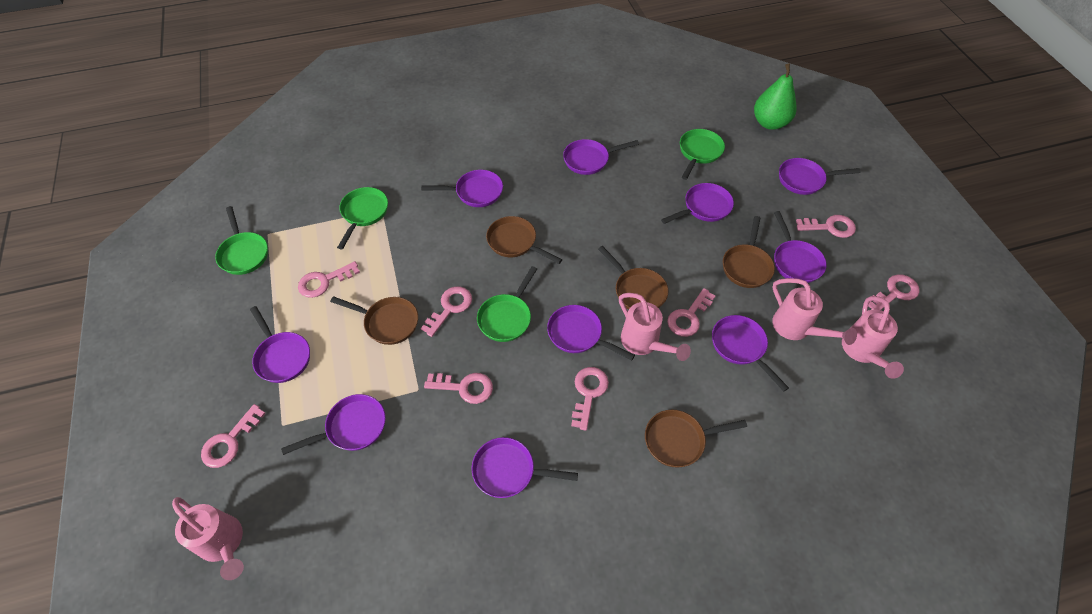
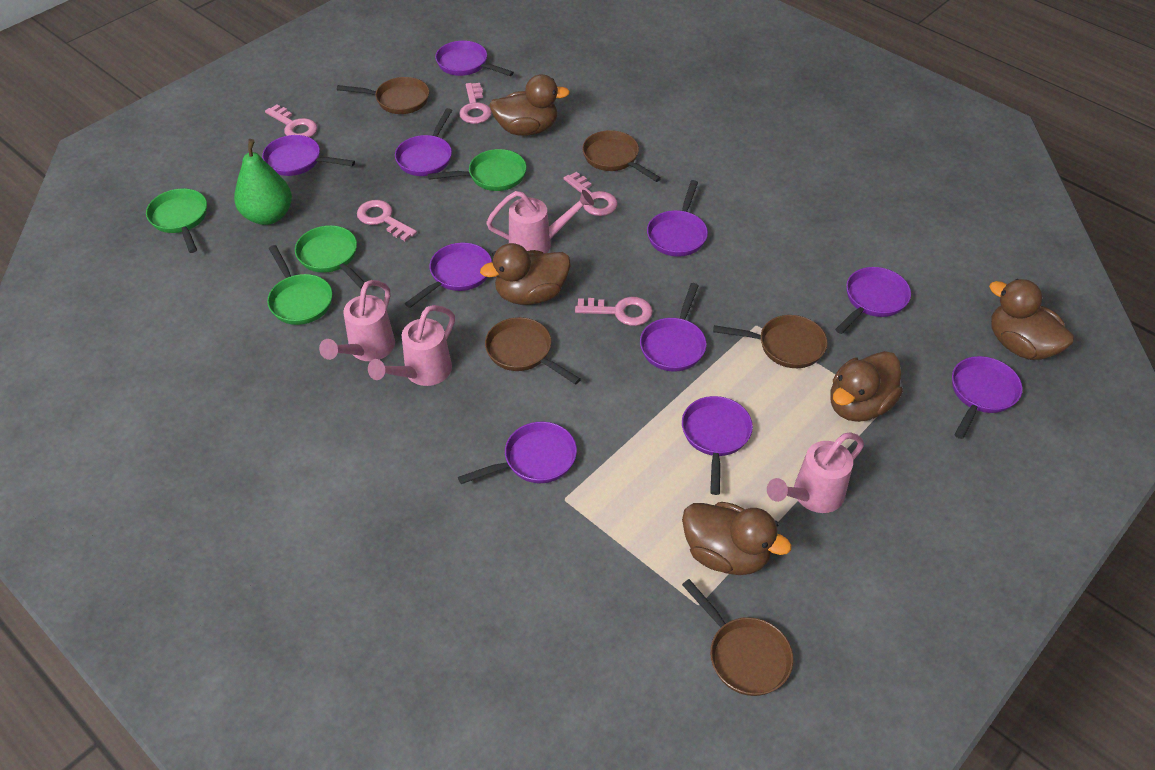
brown duck: 0 -> 5
pink key: 8 -> 5

